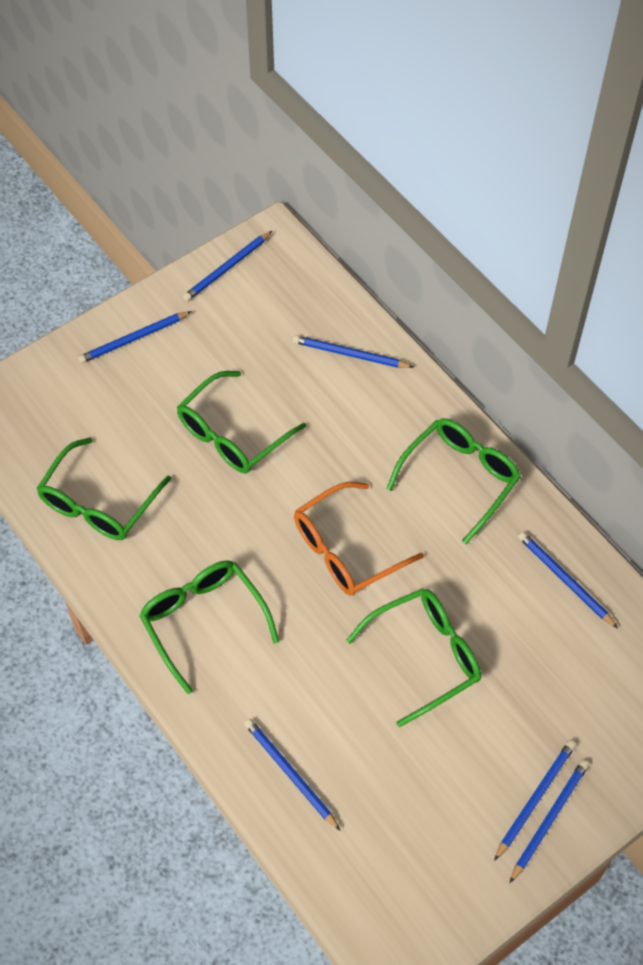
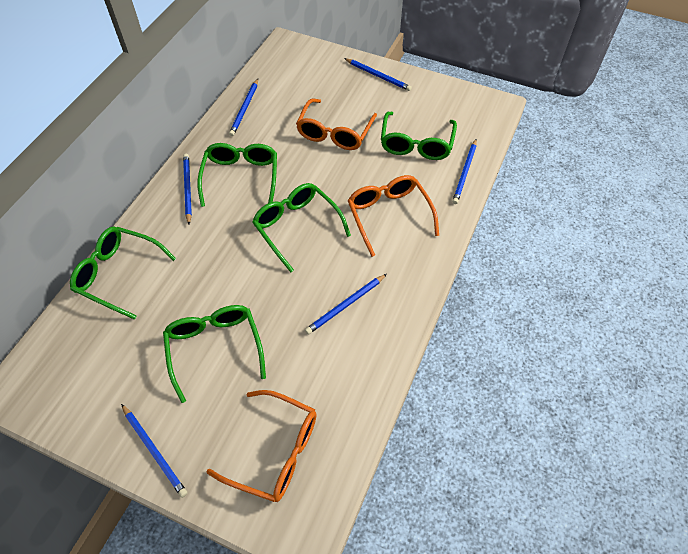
blue pencil: 7 -> 6
orange glasses: 1 -> 3

